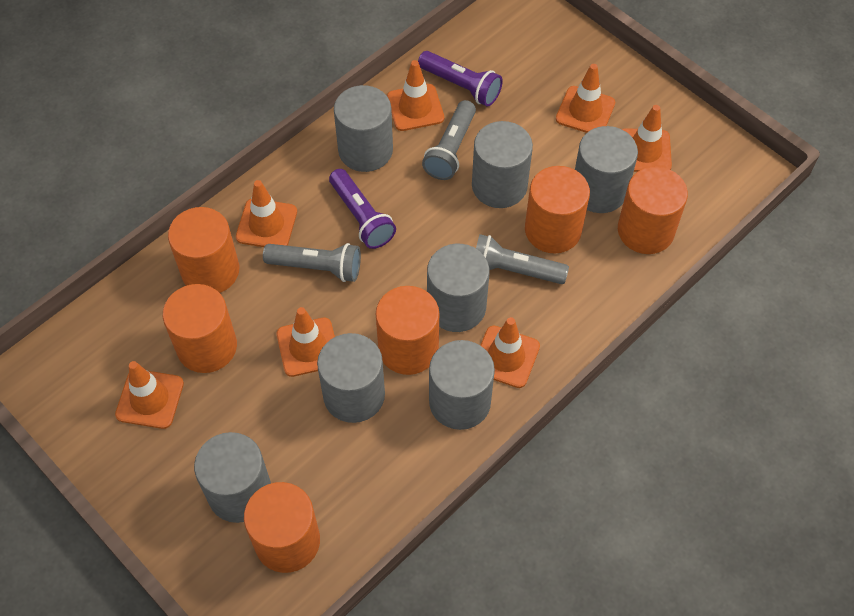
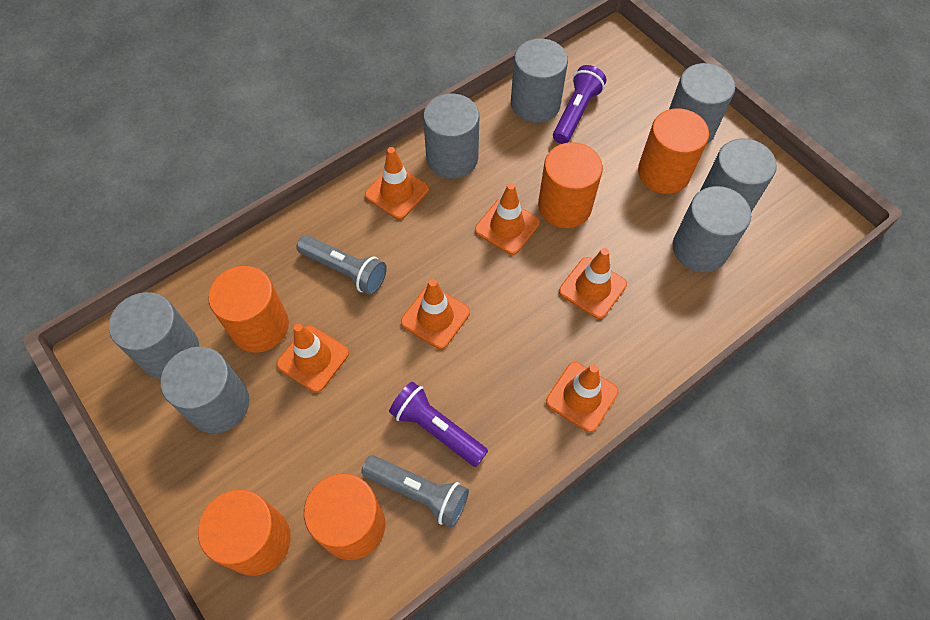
grey flashlight: 3 -> 2
orange cylinder: 6 -> 5
orange traffic cone: 7 -> 6

